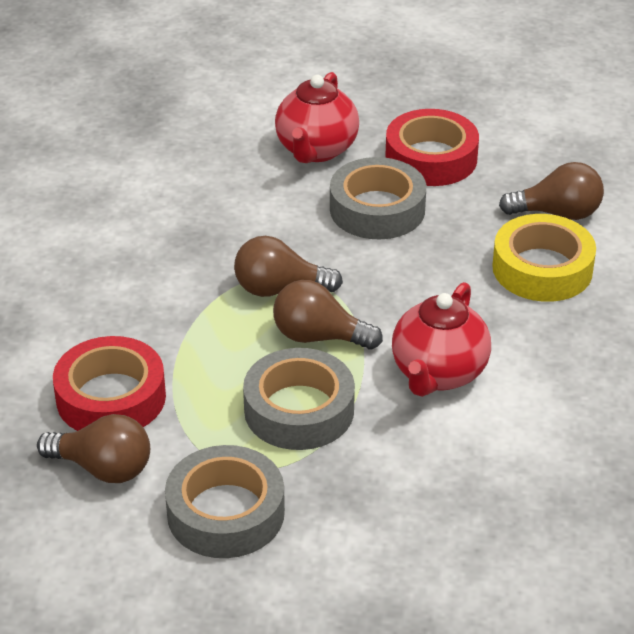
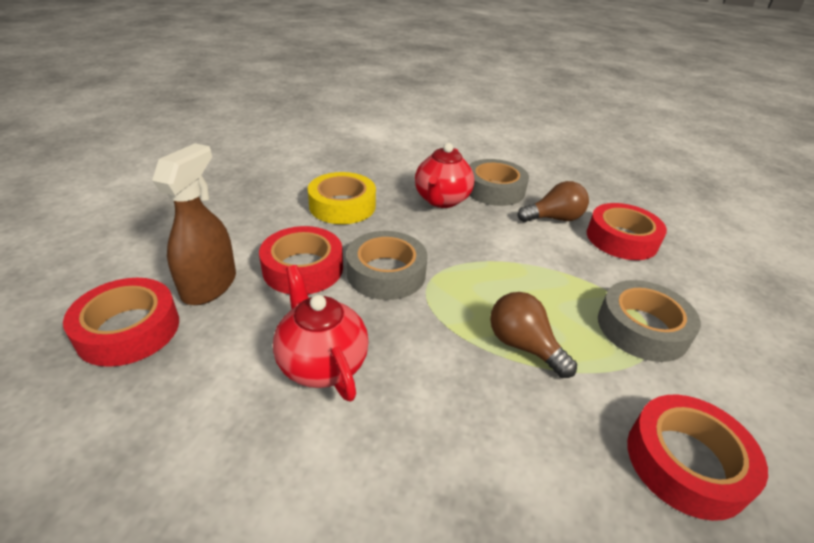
brown light bulb: 4 -> 2
brown spray bottle: 0 -> 1
red tape: 2 -> 4

